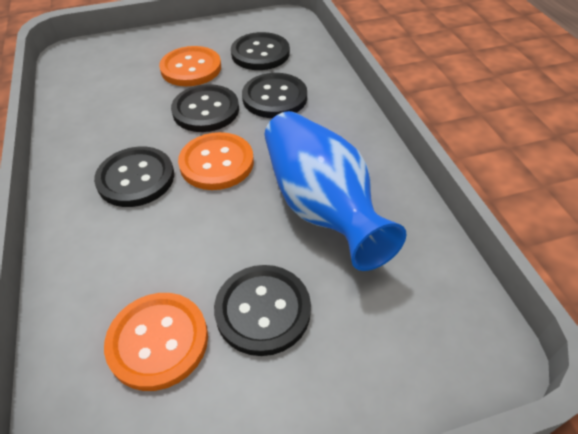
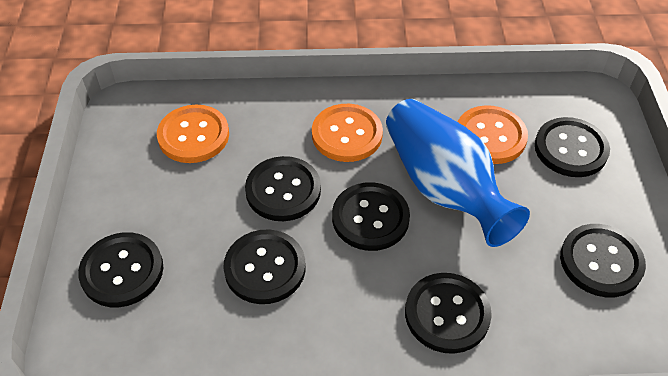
black button: 5 -> 7

